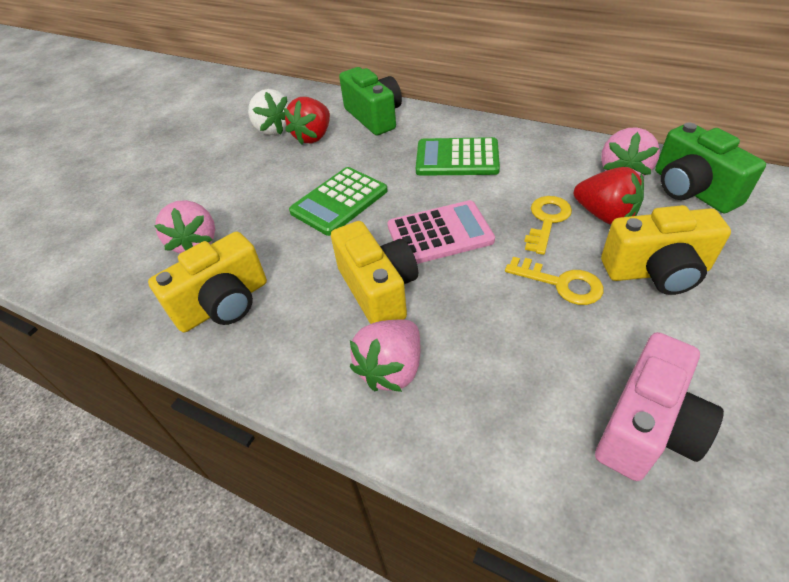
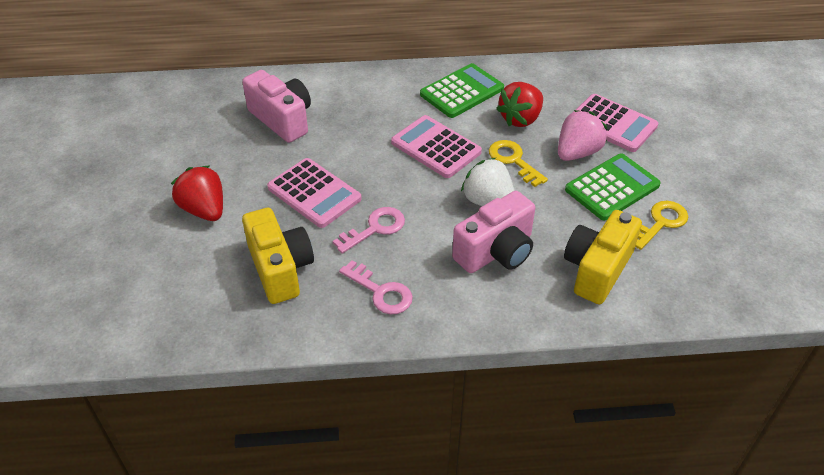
green camera: 2 -> 0
pink calculator: 1 -> 3
pink camera: 1 -> 2
pink key: 0 -> 2
pink strawberry: 3 -> 1
yellow camera: 3 -> 2

